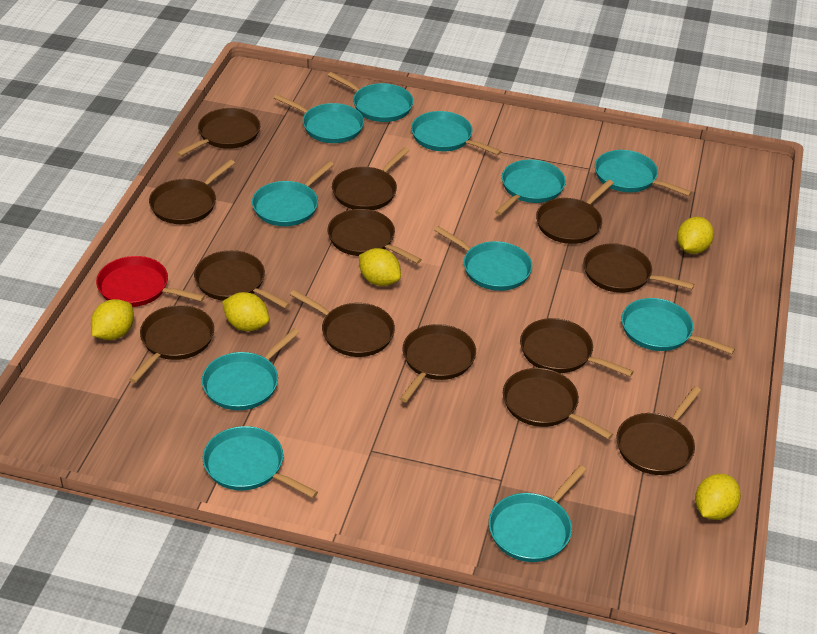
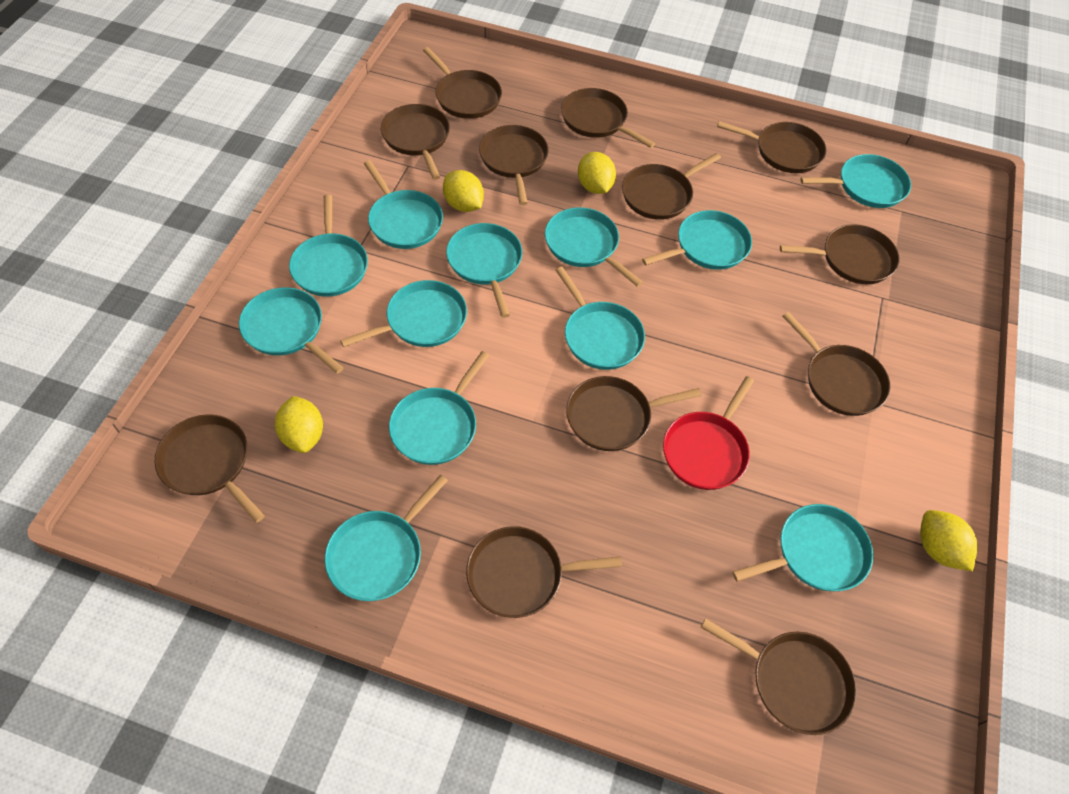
brown pan: 13 -> 12
turquoise pan: 11 -> 12
yellow lemon: 5 -> 4

